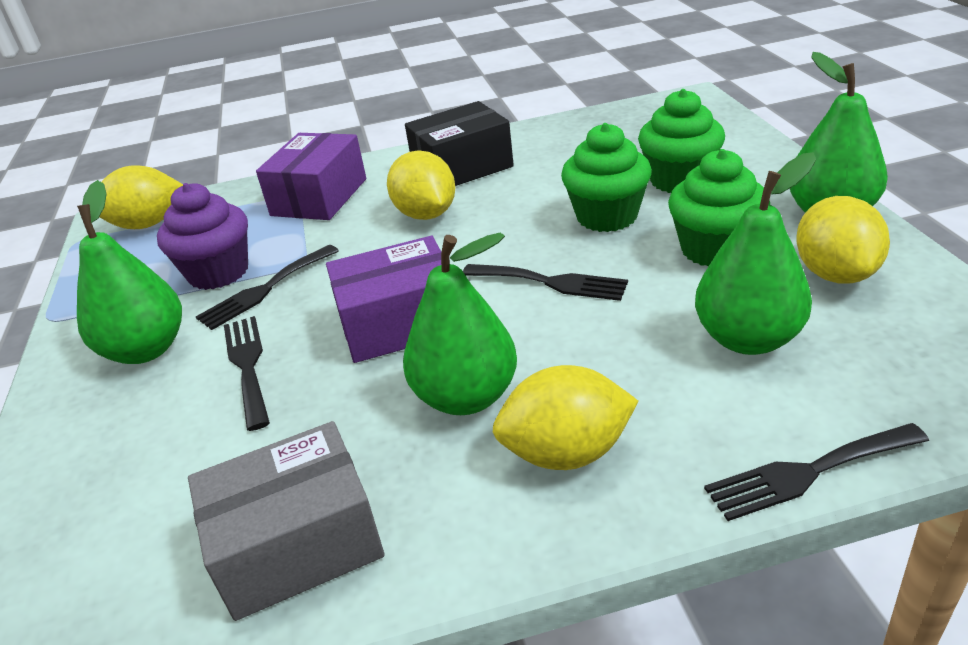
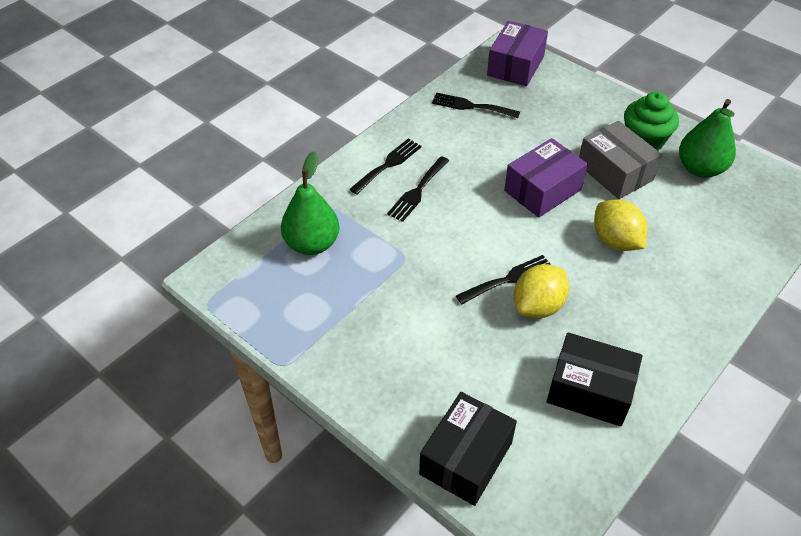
black box: 1 -> 2
green cupcake: 3 -> 1
green pear: 4 -> 2
purple cupcake: 1 -> 0
yellow lemon: 4 -> 2

